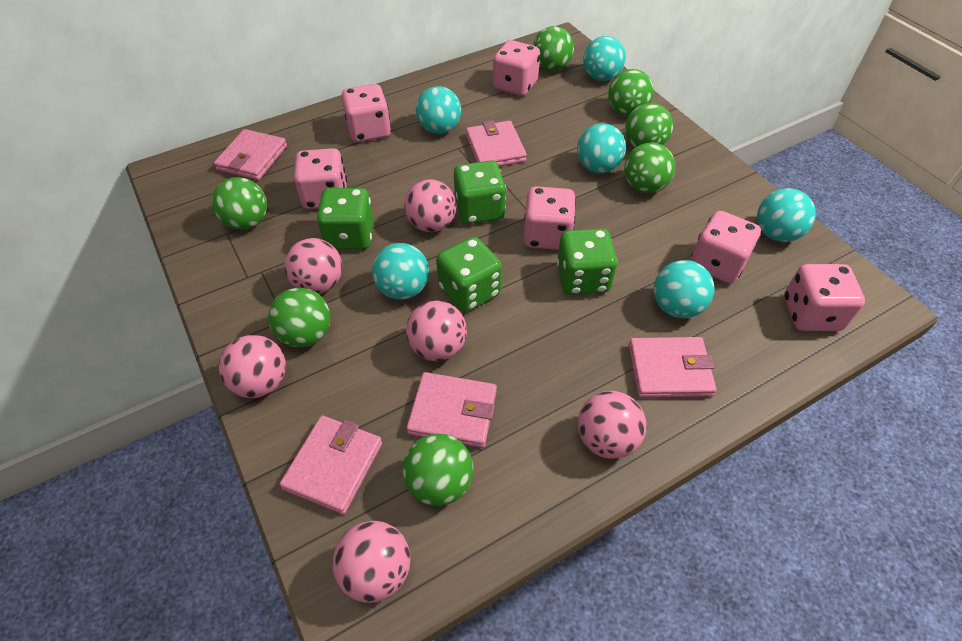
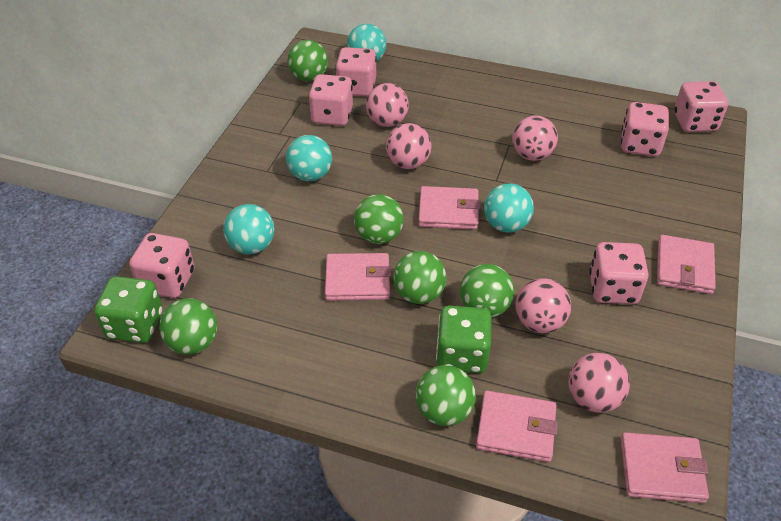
green ball: 7 -> 6
green dice: 4 -> 2
pink ball: 6 -> 5
turquoise ball: 6 -> 4

